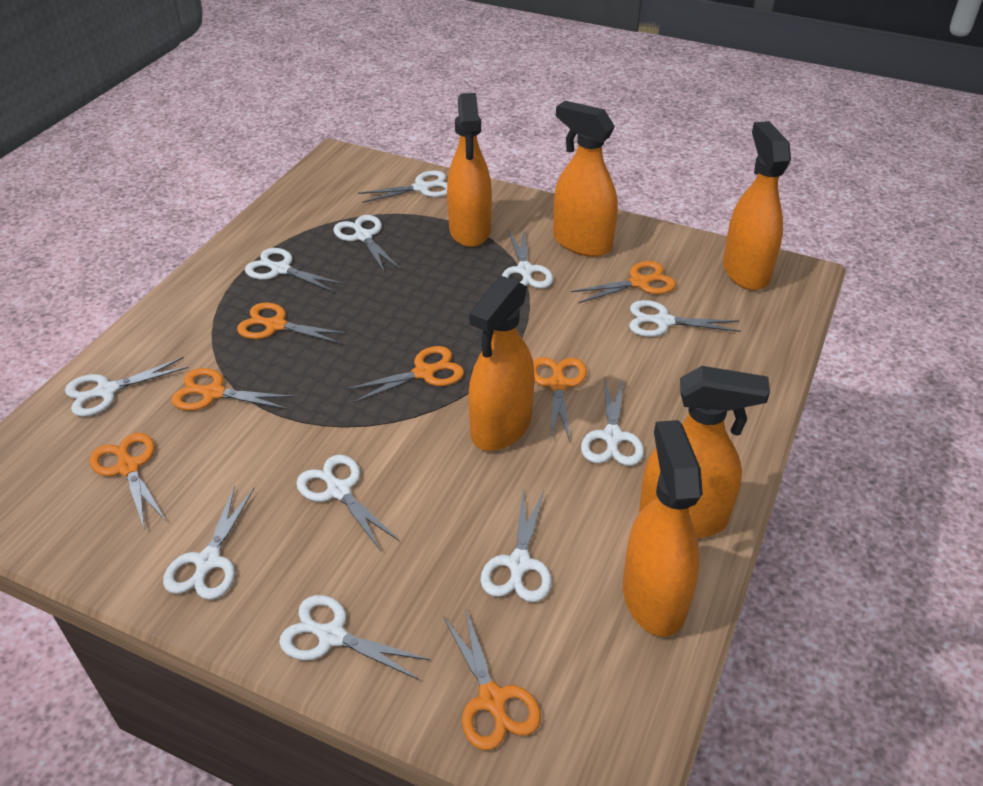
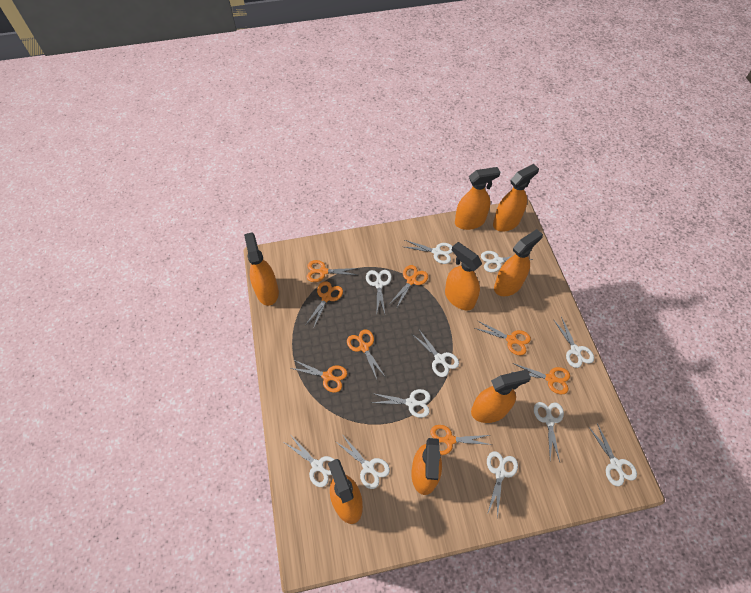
orange scissors: 7 -> 8
orange spray bottle: 6 -> 8

